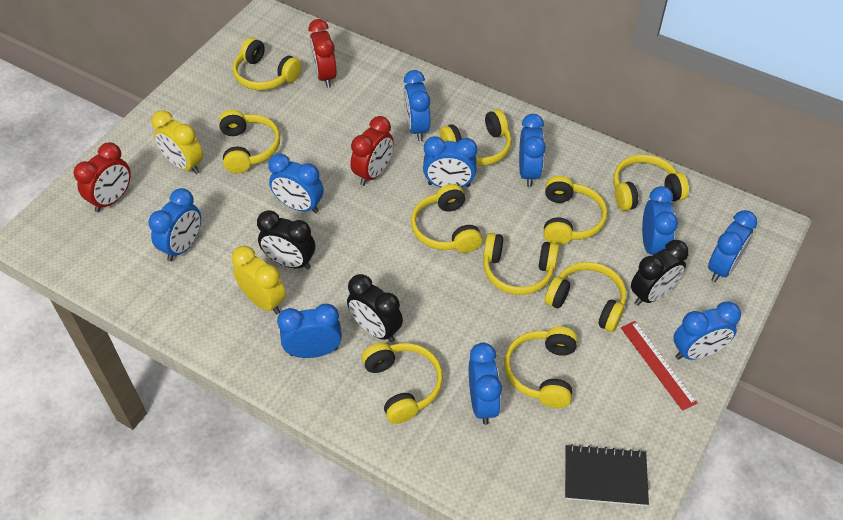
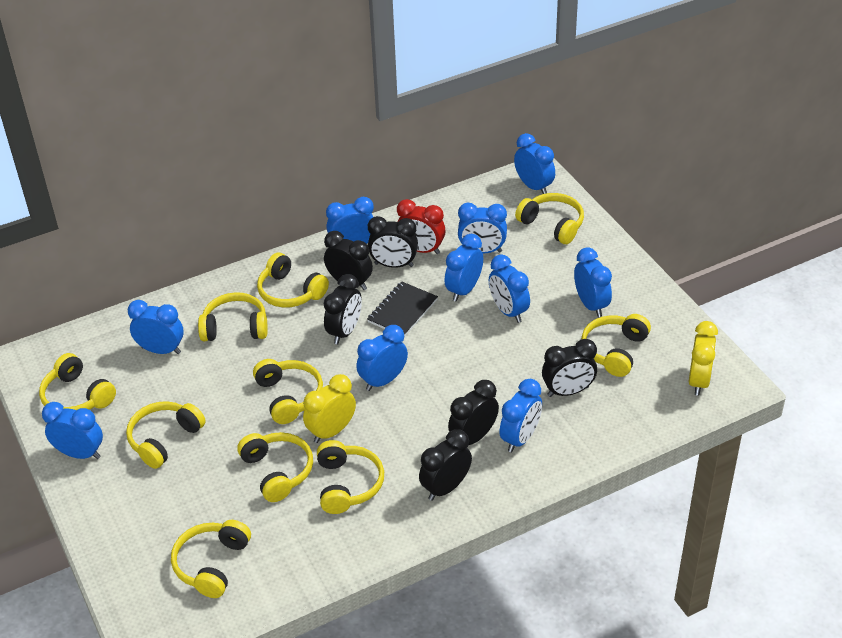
black clock: 3 -> 6
red clock: 3 -> 1
red ruler: 1 -> 0

